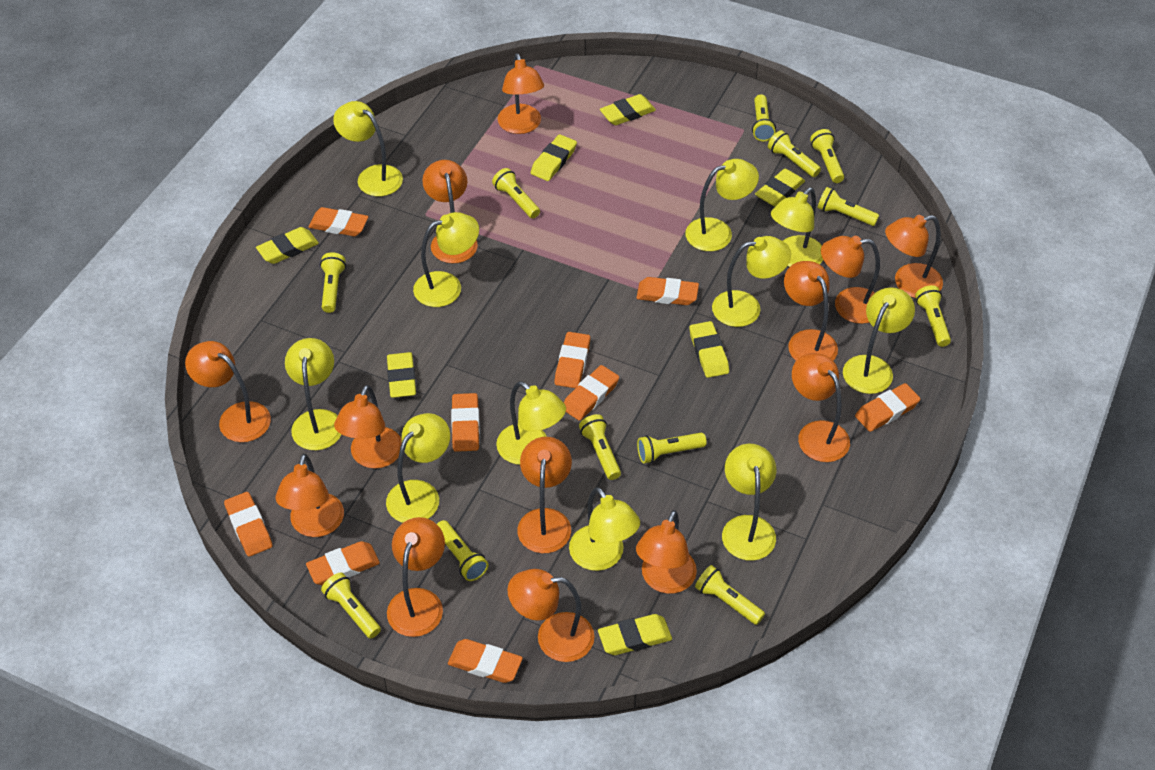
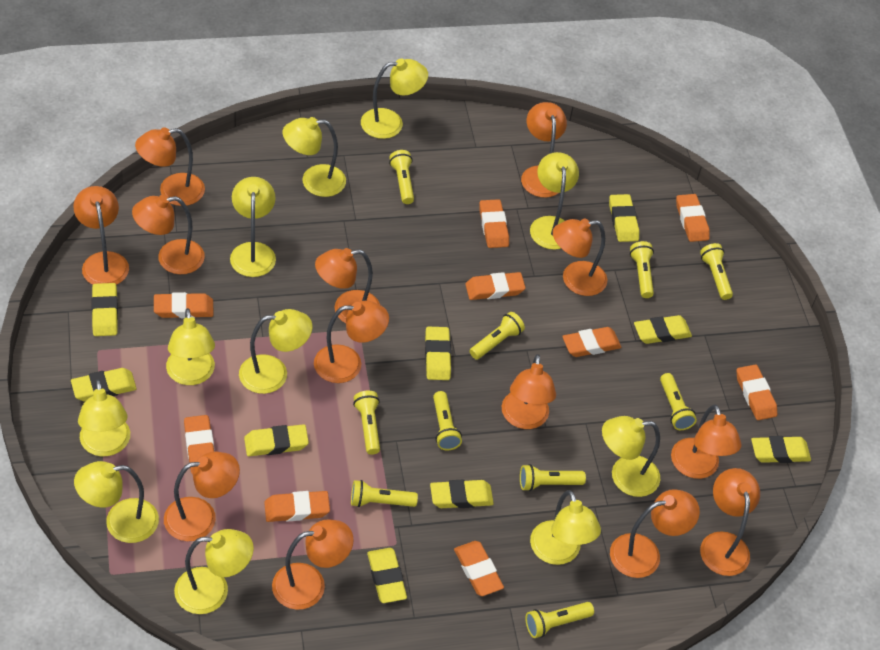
yellow eraser: 7 -> 9
yellow flashlight: 12 -> 10

